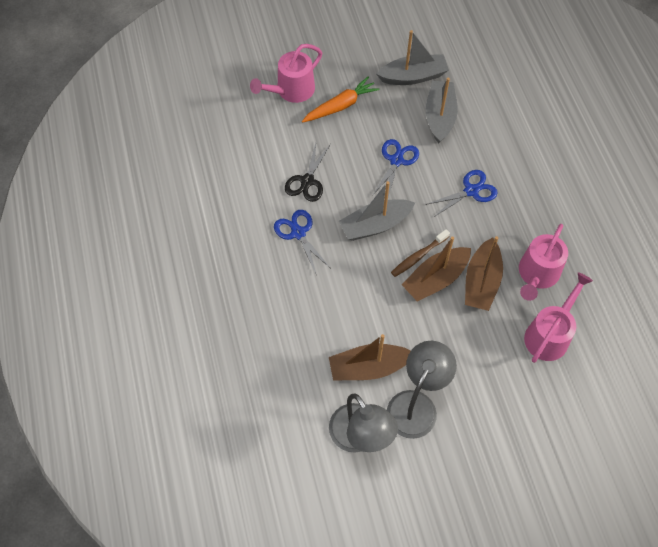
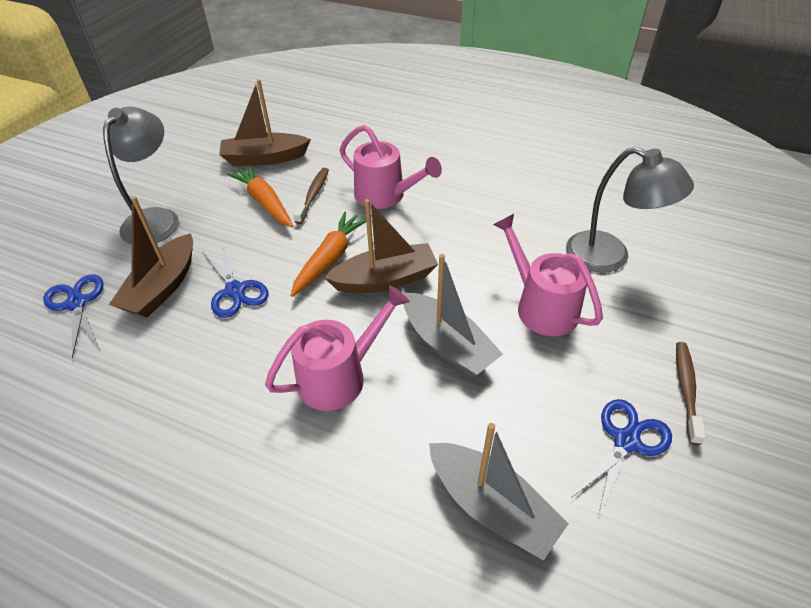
black scissors: 1 -> 0
brown toothbrush: 1 -> 2
grey boat: 3 -> 2
orange carrot: 1 -> 2

